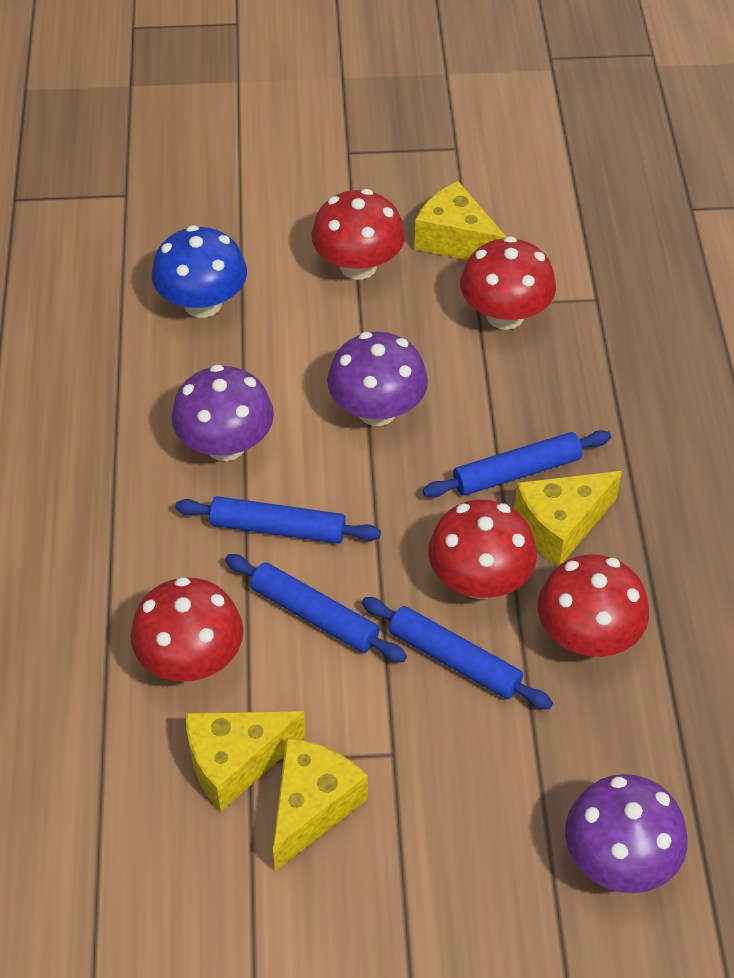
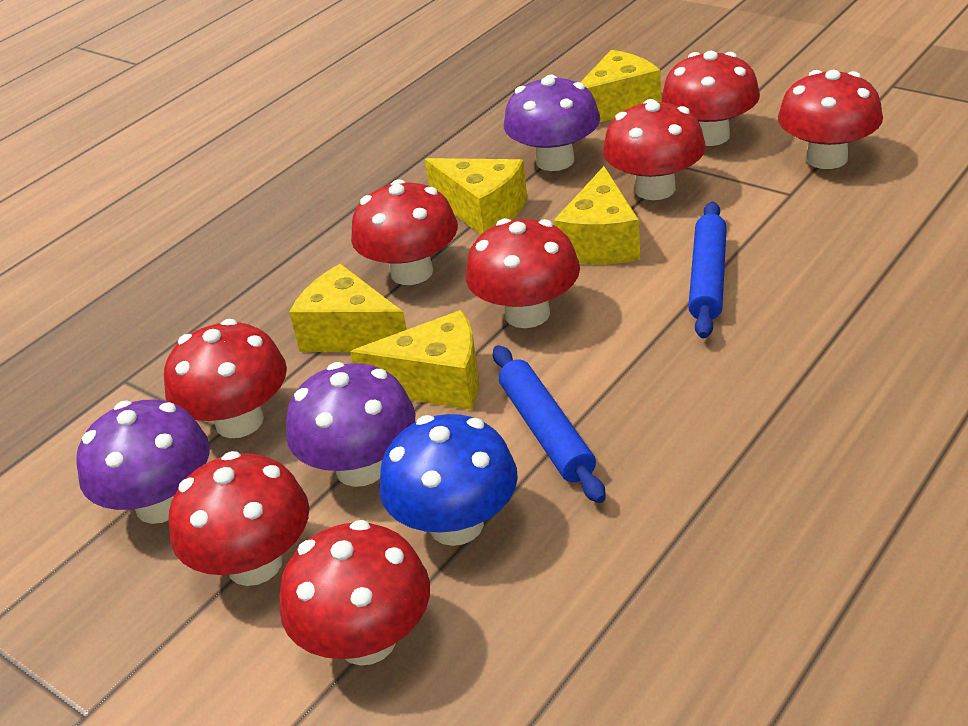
blue rolling pin: 4 -> 2
red mushroom: 5 -> 8
yellow cheese: 4 -> 5

